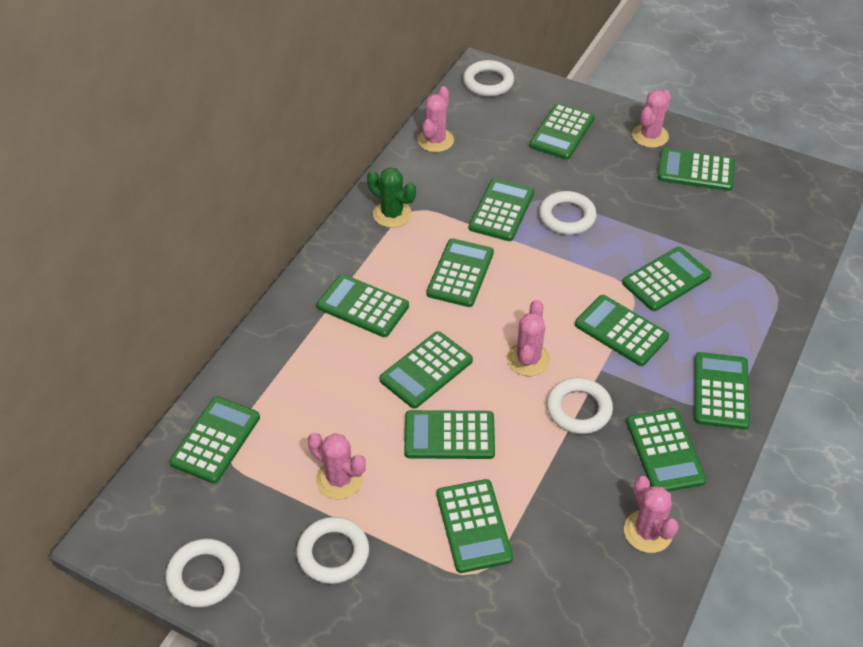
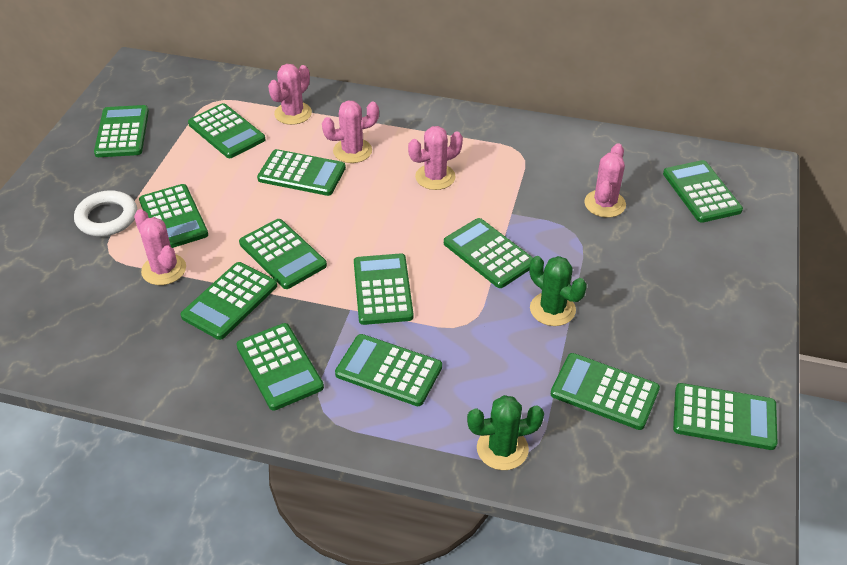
green cactus: 1 -> 2
white ring: 5 -> 1

